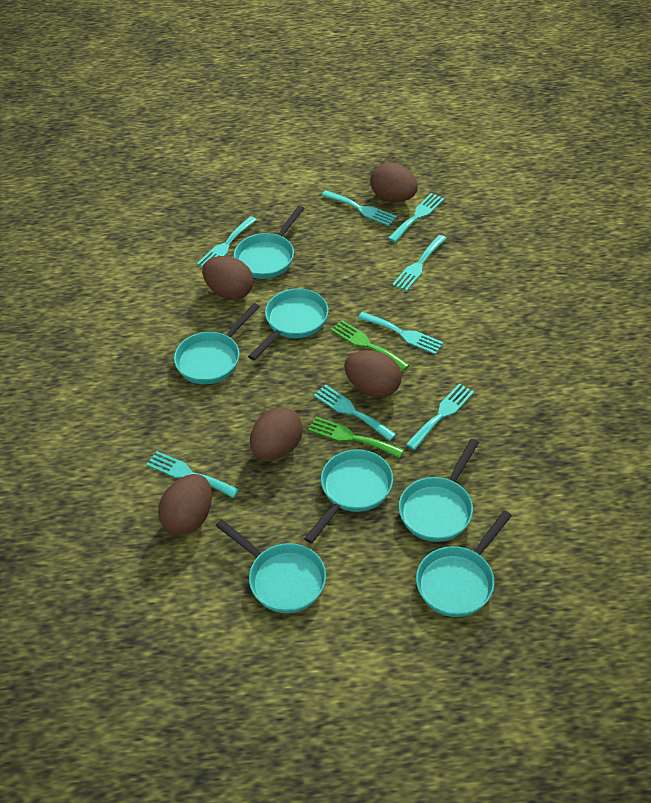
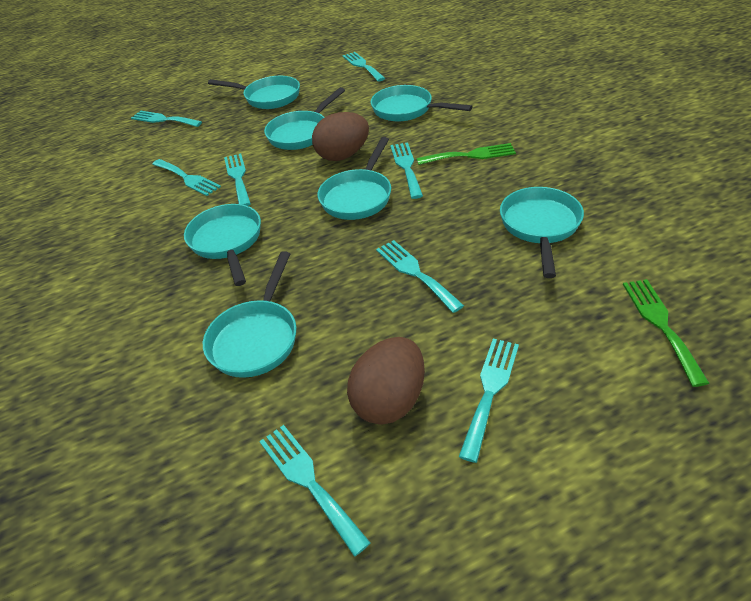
brown egg: 5 -> 2

